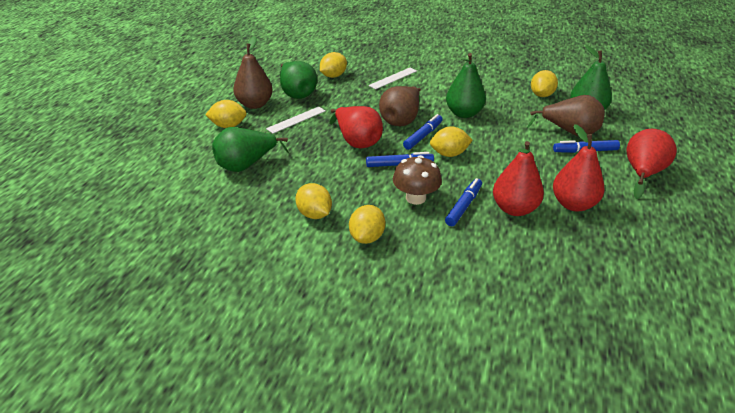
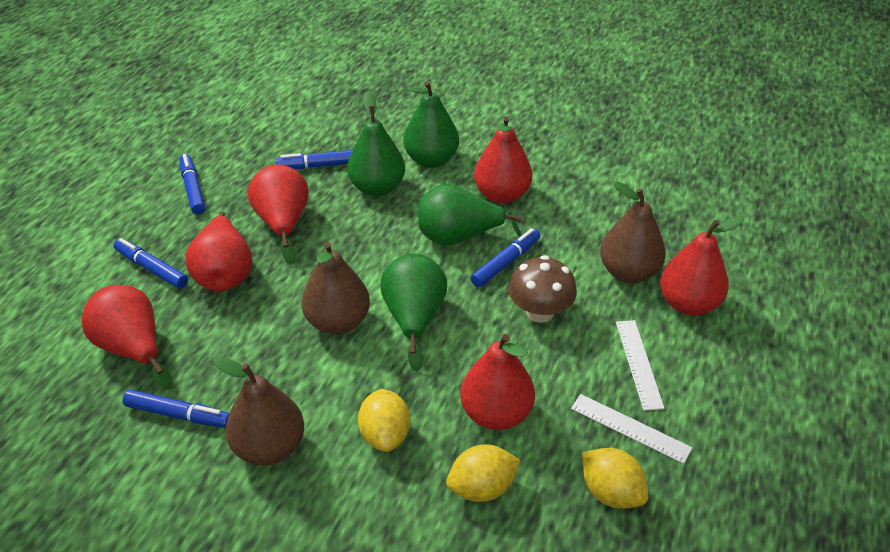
blue marker: 4 -> 5
red pear: 4 -> 6
yellow lemon: 6 -> 3

